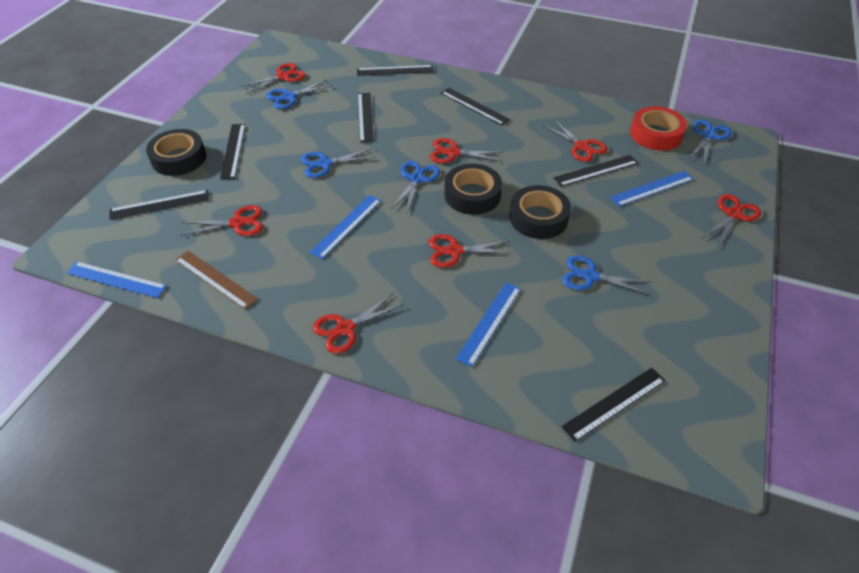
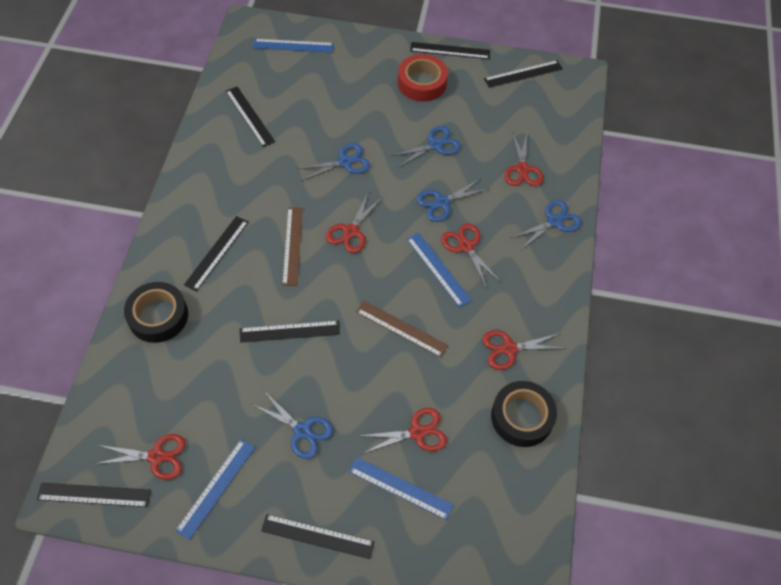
black tape: 3 -> 2
brown ruler: 1 -> 2
red scissors: 7 -> 6

